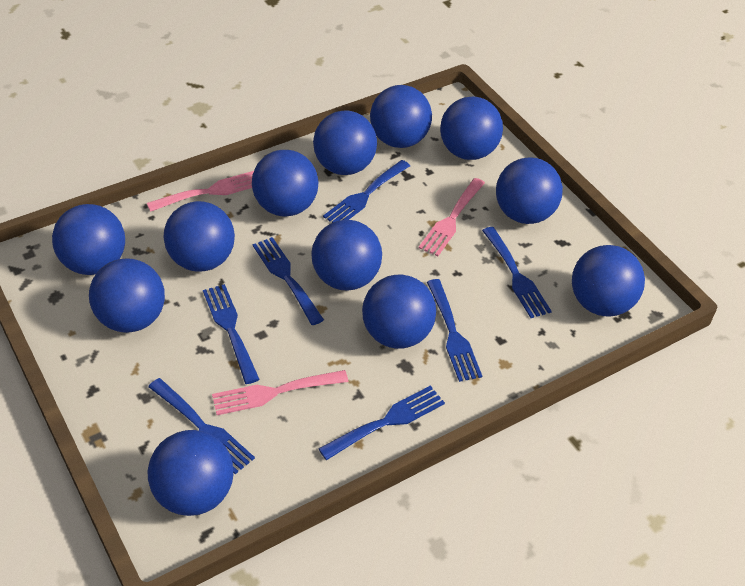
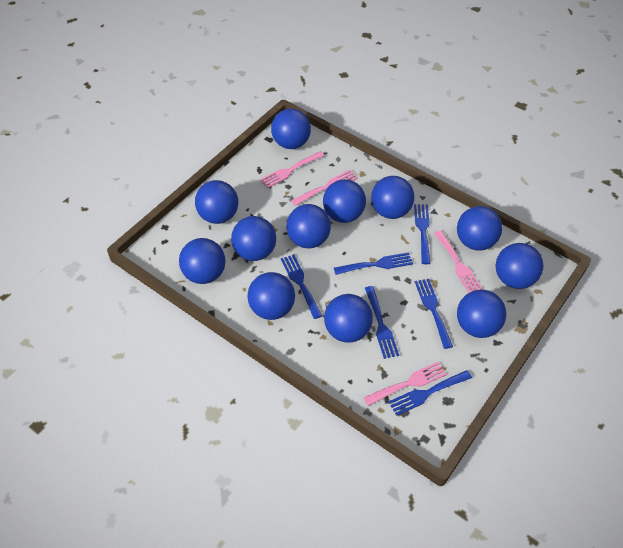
blue fork: 7 -> 6
pink fork: 3 -> 4

